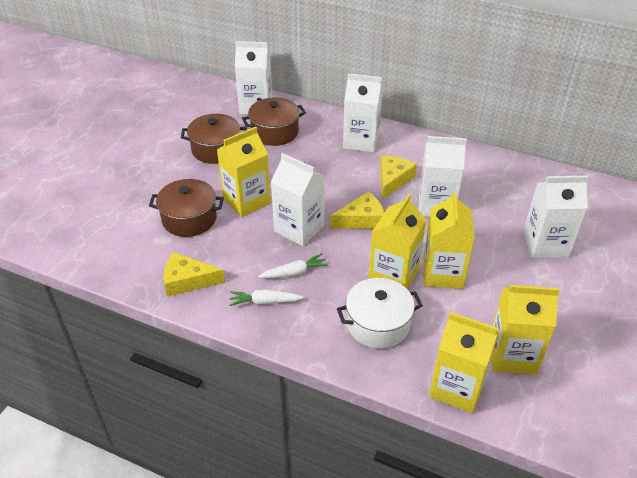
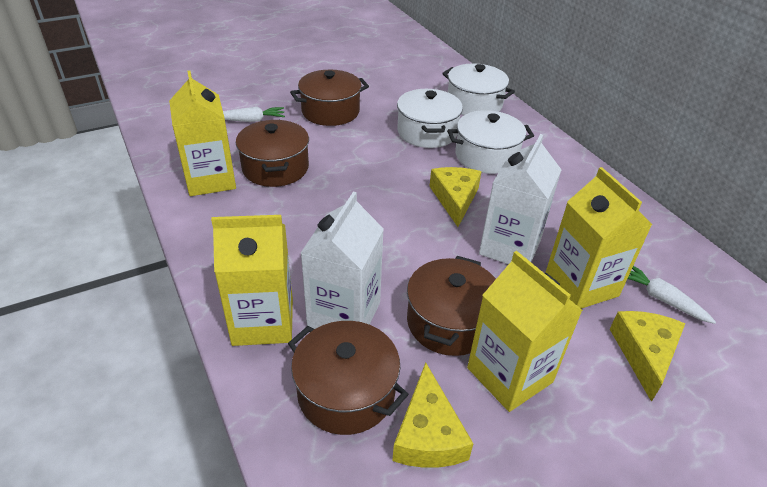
brown pot: 3 -> 4
white carton: 5 -> 2
white pot: 1 -> 3
yellow carton: 5 -> 4

